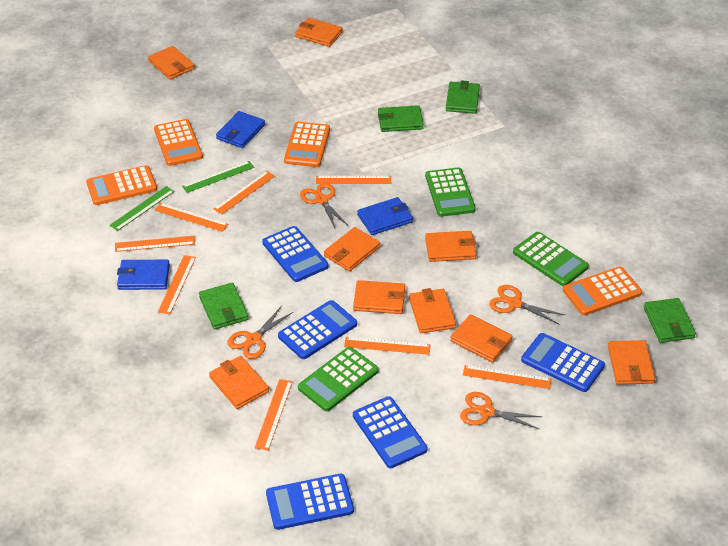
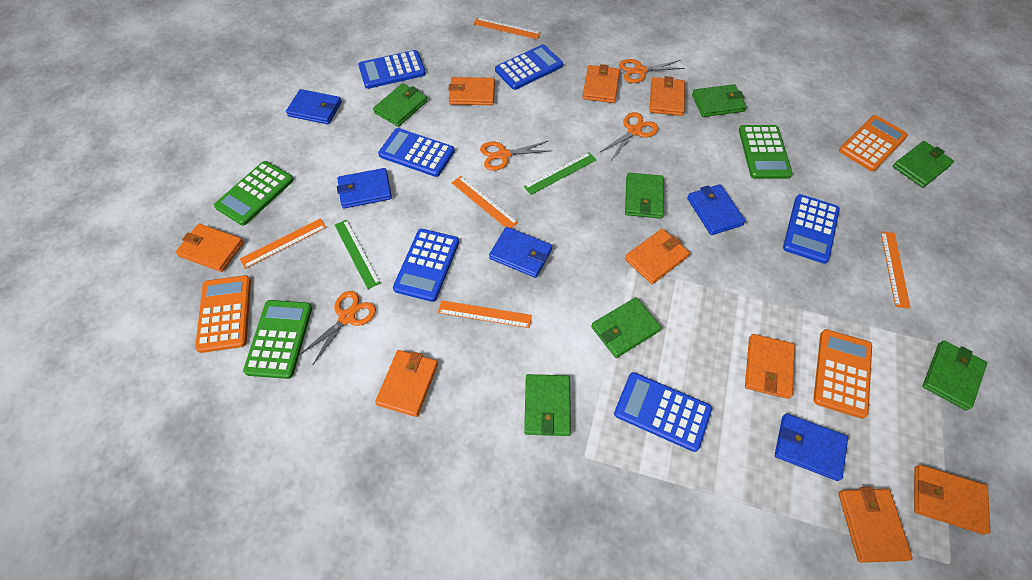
blue calculator: 5 -> 6
blue wallet: 3 -> 5
green wallet: 4 -> 7
orange calculator: 4 -> 3
orange ruler: 8 -> 5

